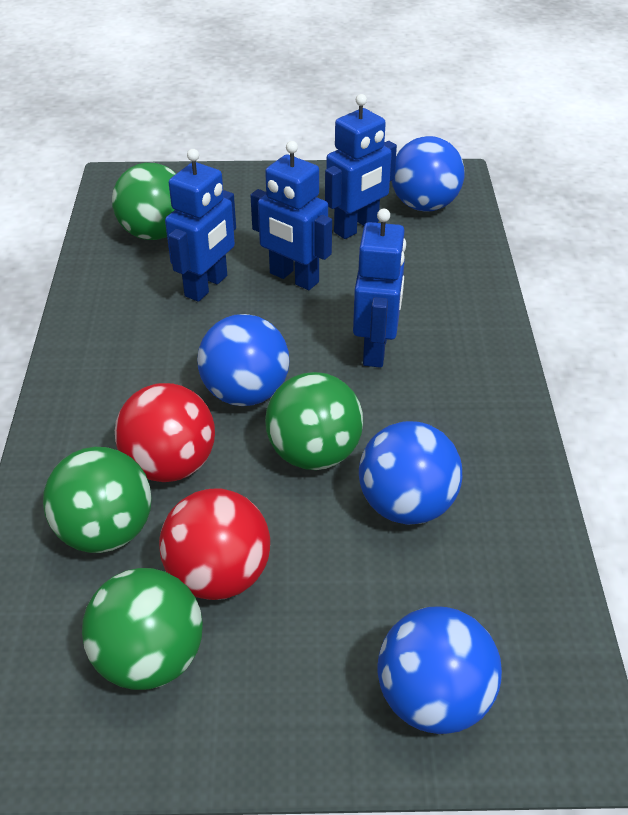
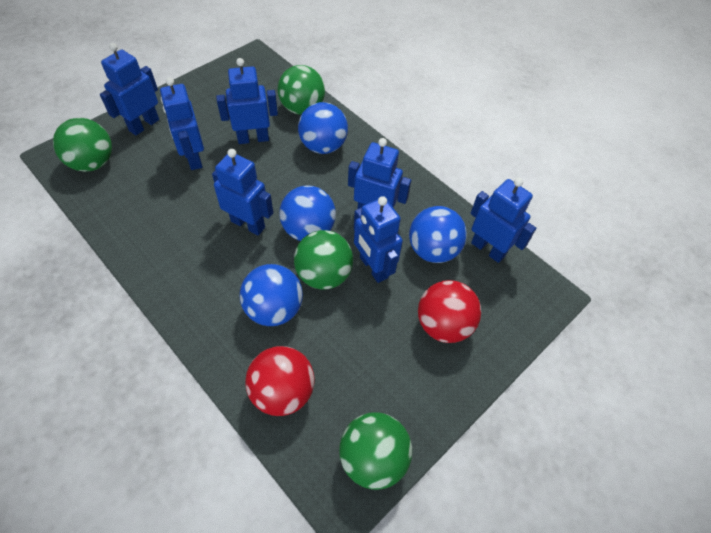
blue robot: 4 -> 7

